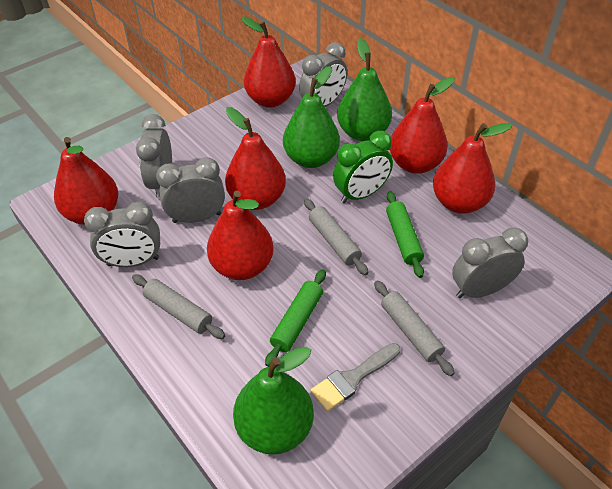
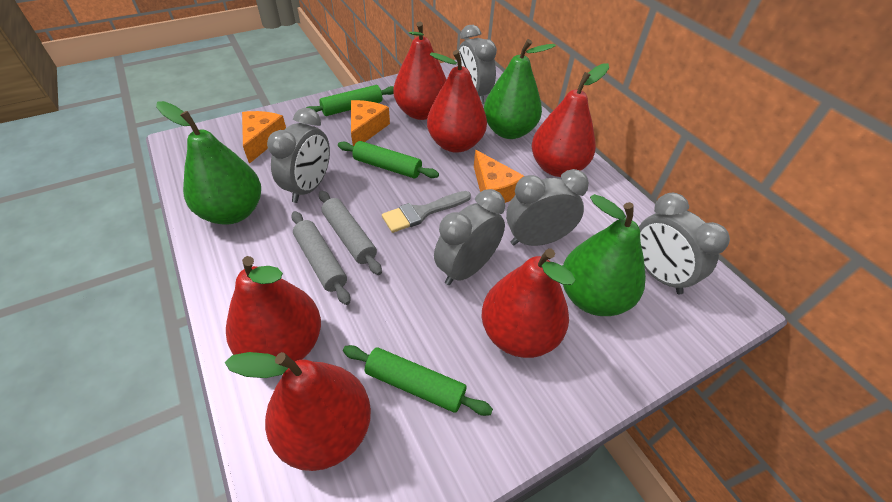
green clock: 1 -> 0
green rolling pin: 2 -> 3
grey rolling pin: 3 -> 2
orange cheese: 0 -> 3

